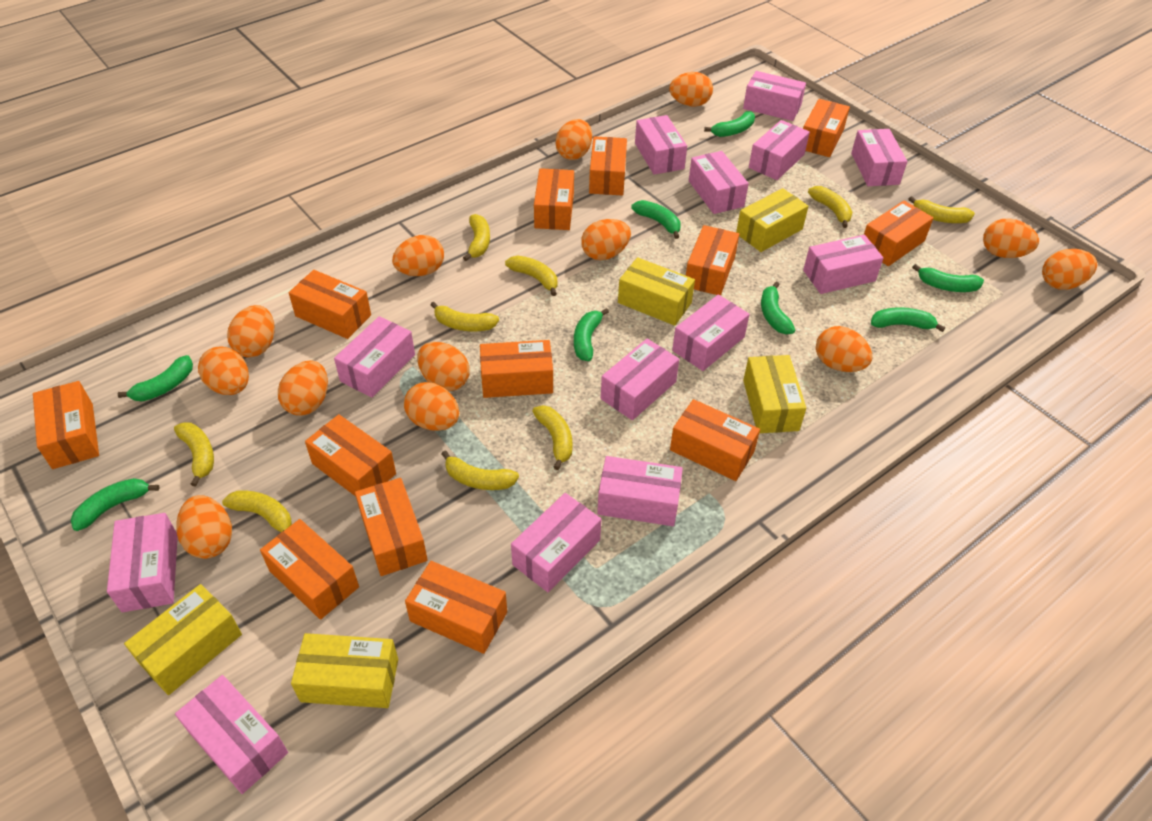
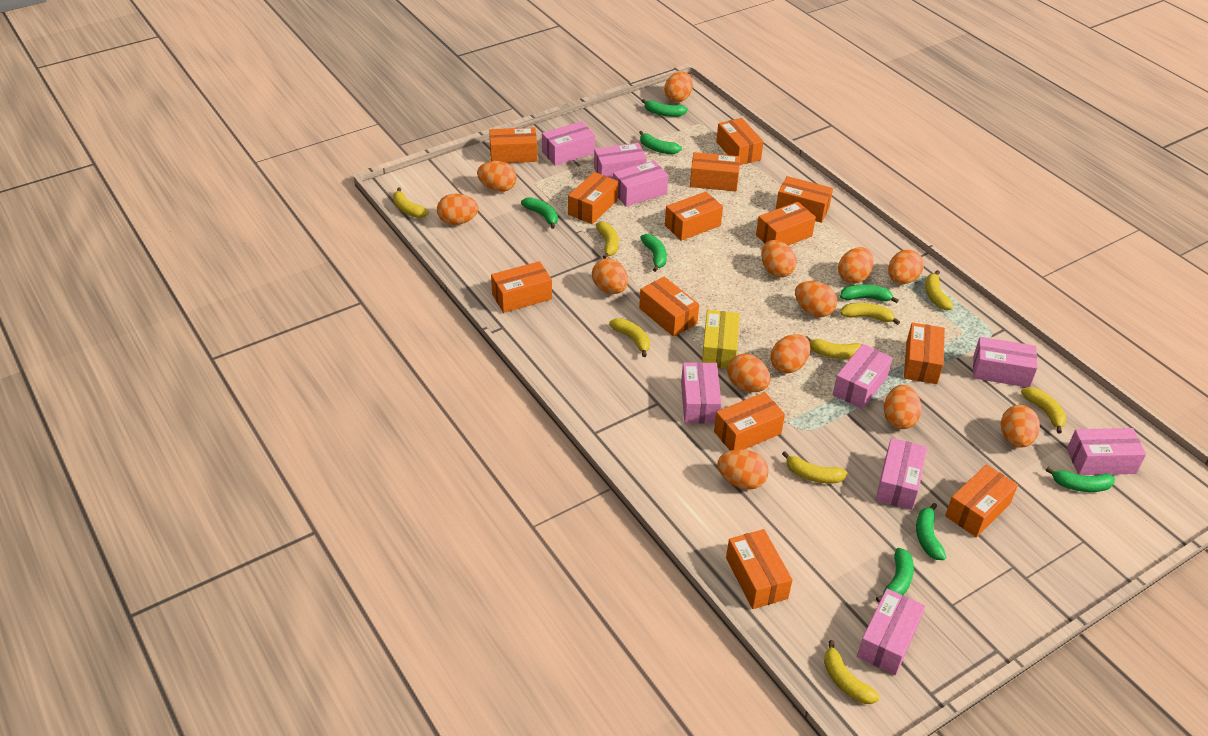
pink box: 13 -> 9
yellow box: 5 -> 1

